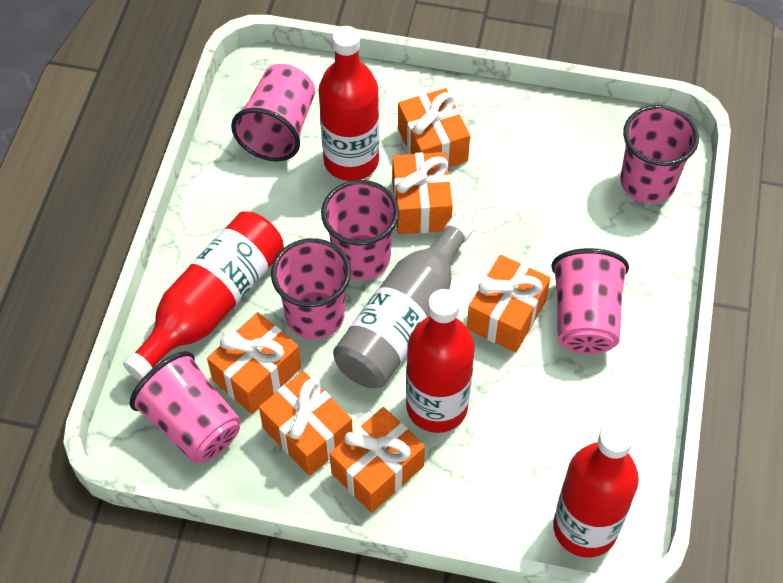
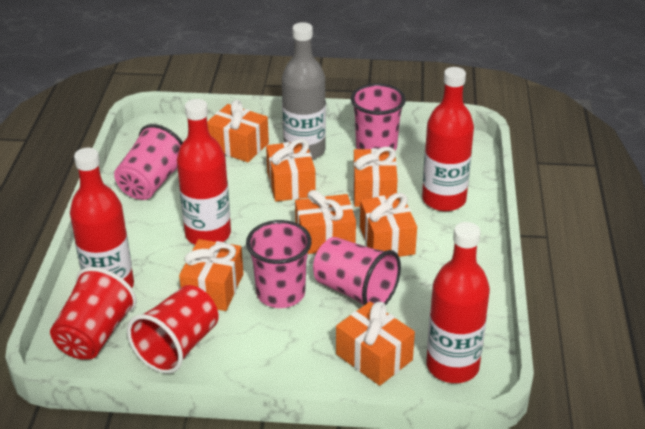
orange gift: 6 -> 7
pink cup: 6 -> 4
red cup: 0 -> 2

